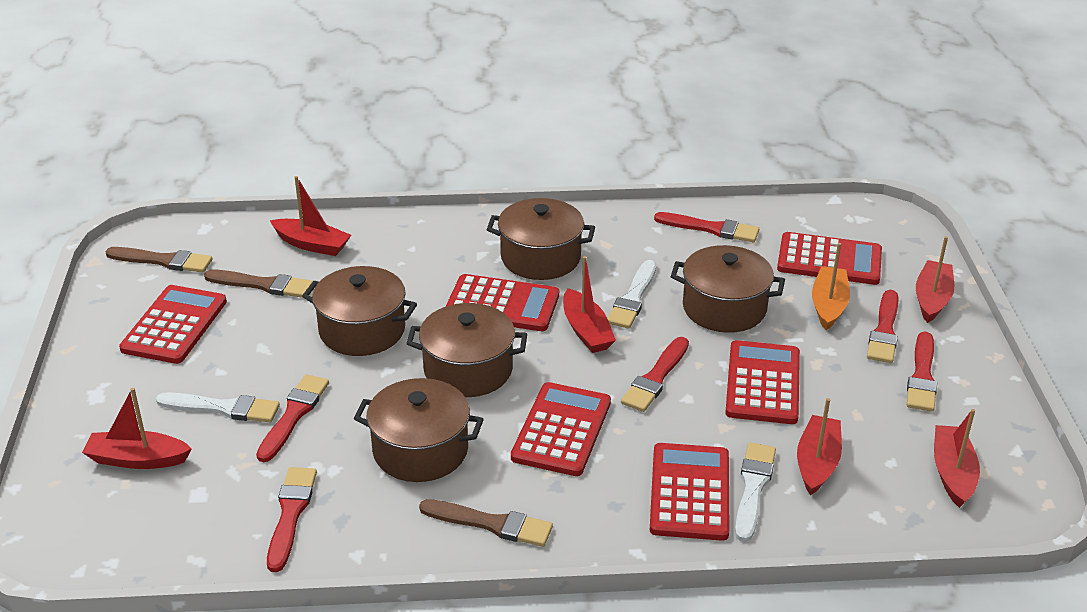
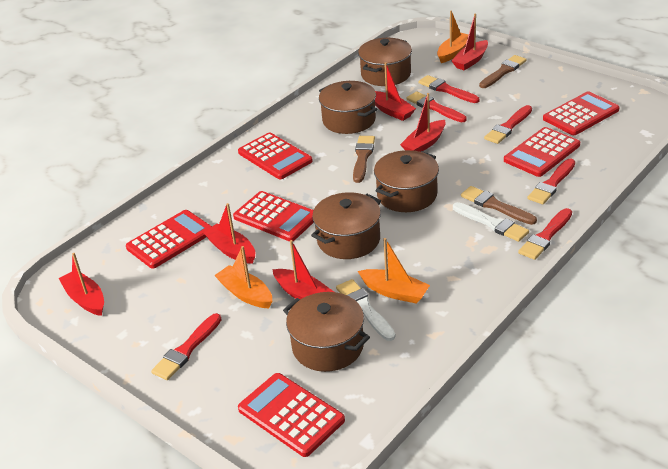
orange boat: 1 -> 3
white brush: 3 -> 2

